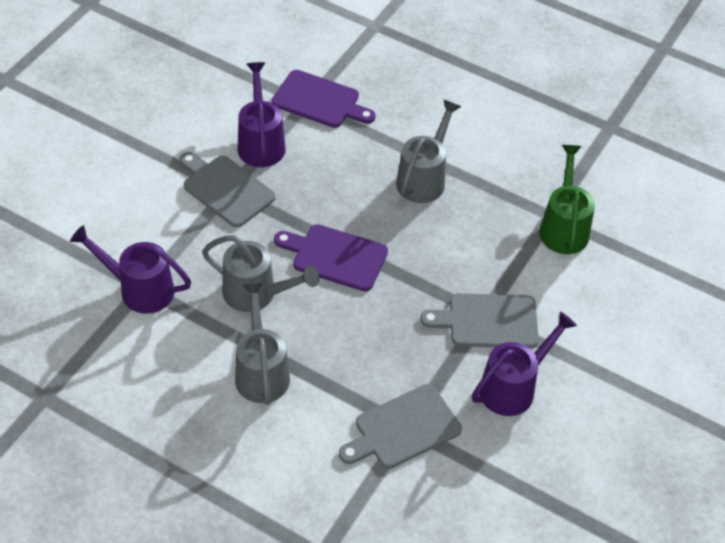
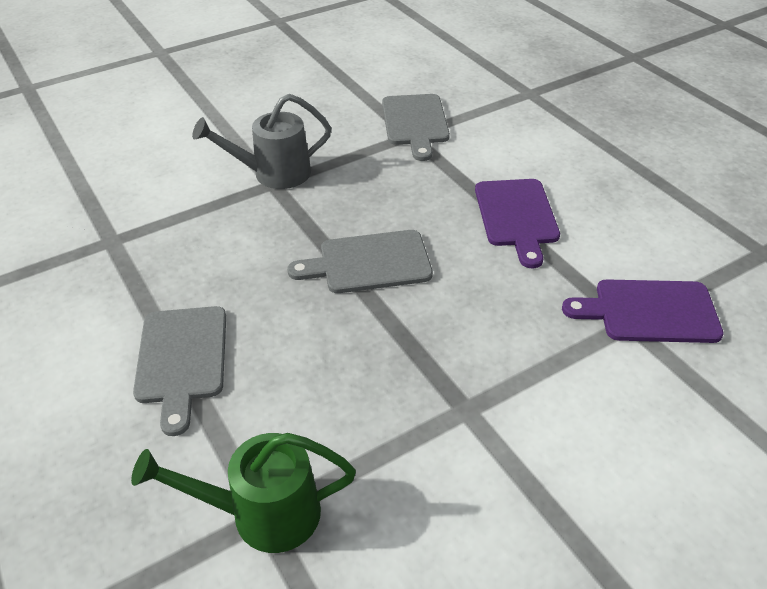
grey watering can: 3 -> 1
purple watering can: 3 -> 0

